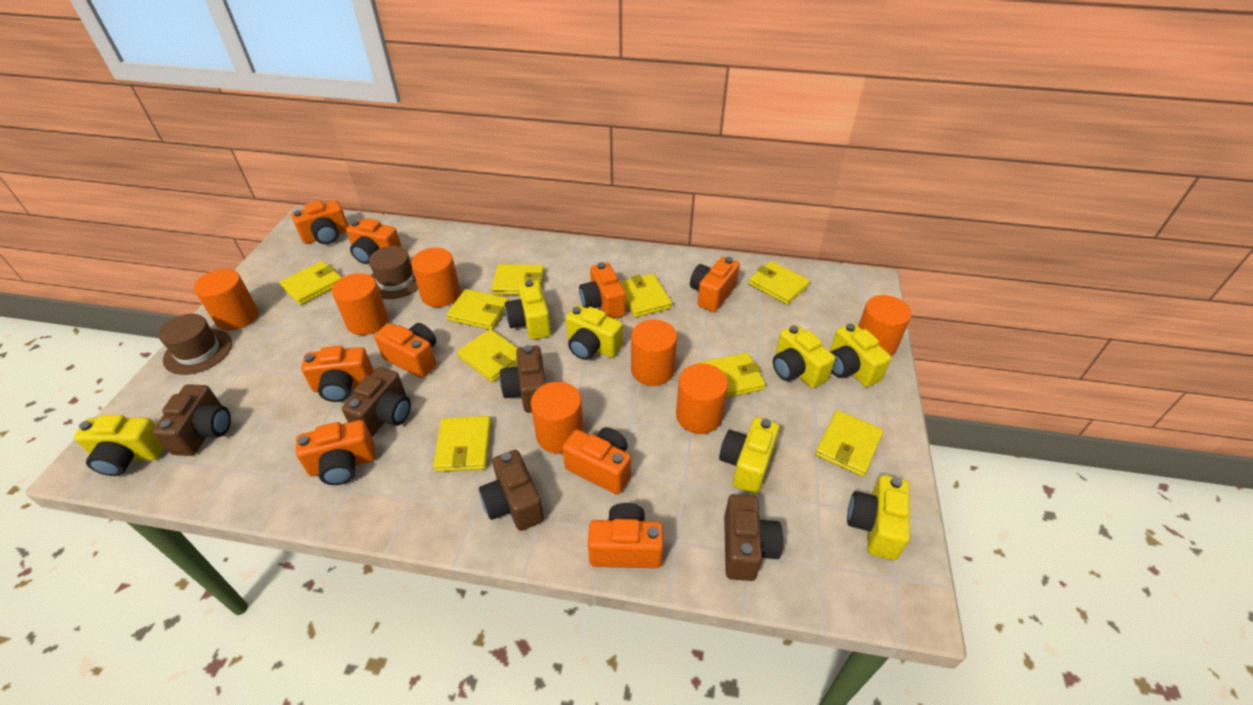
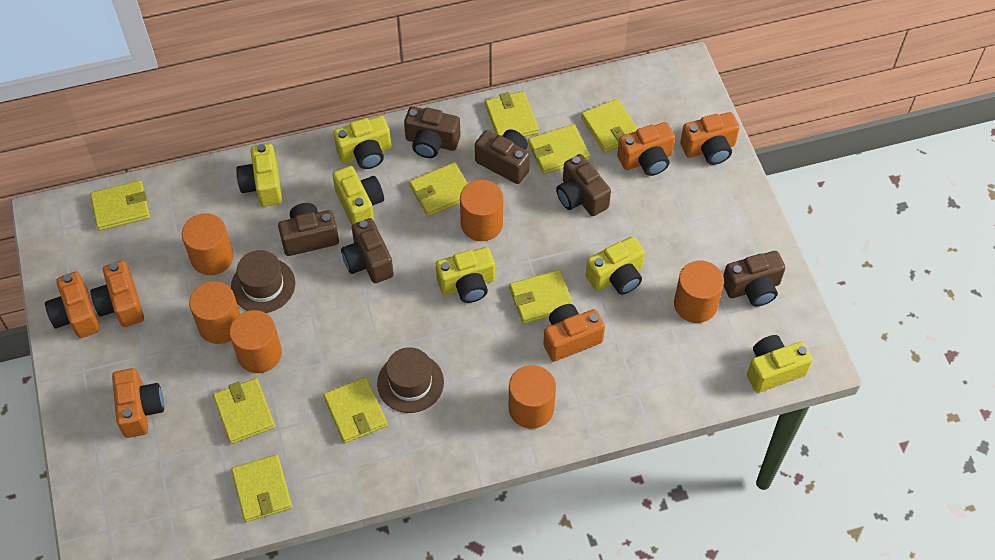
brown camera: 5 -> 6
orange camera: 9 -> 6
orange cylinder: 7 -> 6
yellow camera: 7 -> 6

